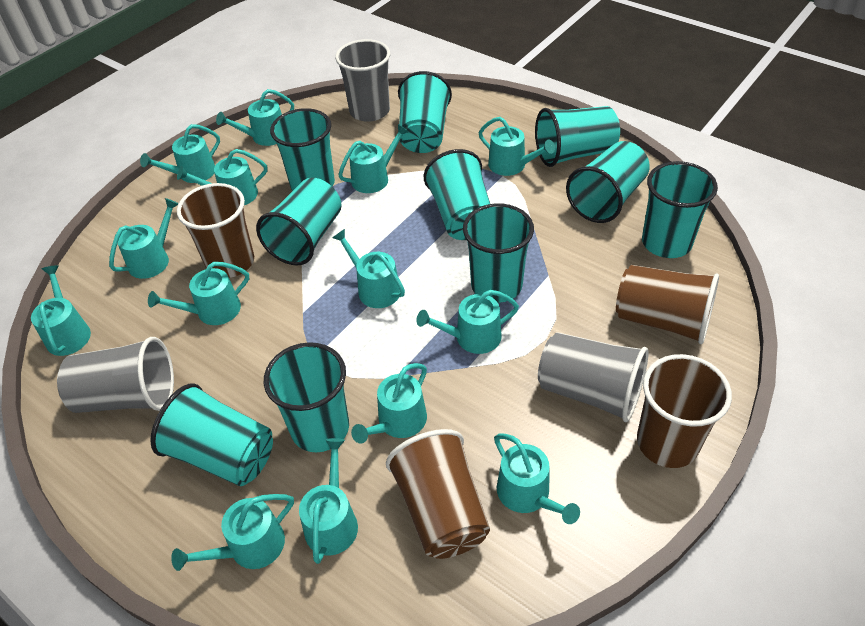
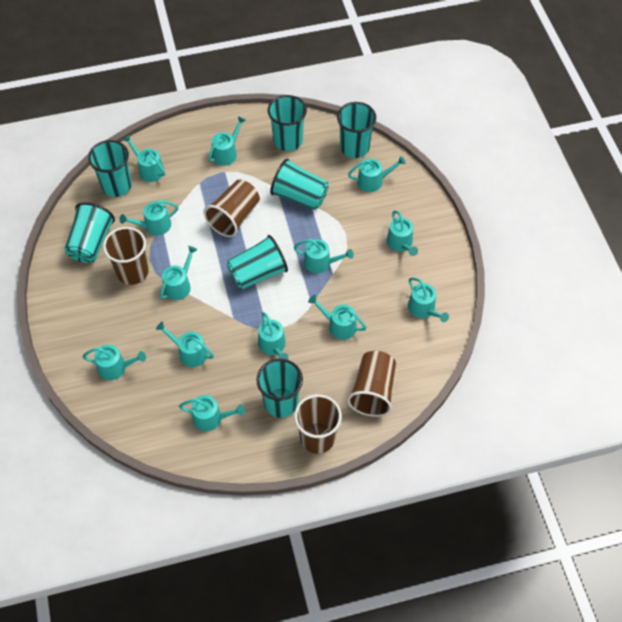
grey cup: 3 -> 0
turquoise cup: 10 -> 7
turquoise watering can: 14 -> 13

